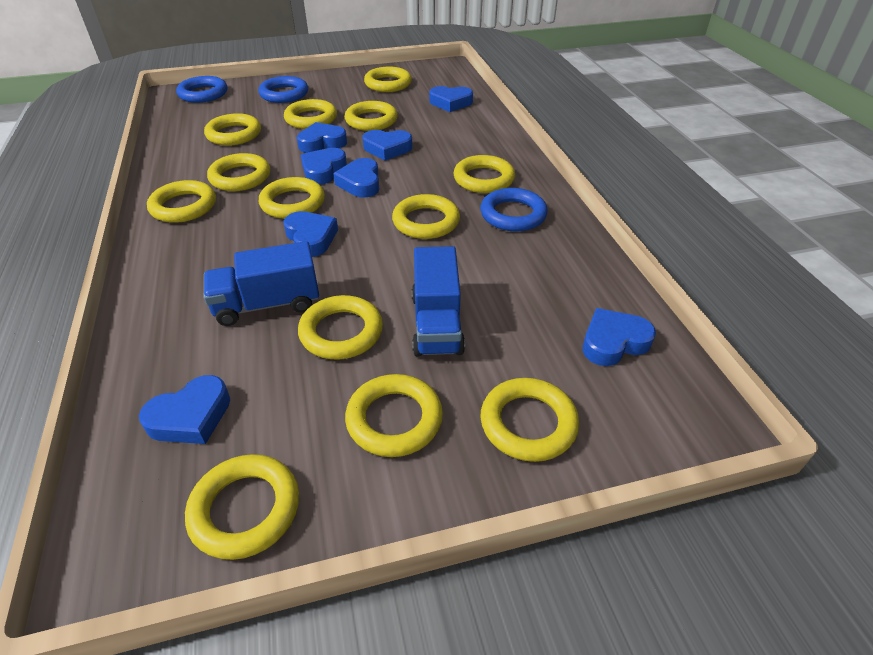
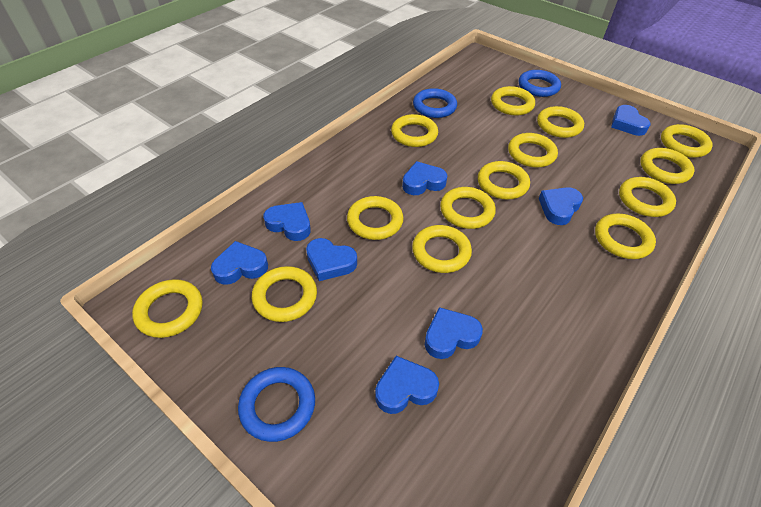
blue truck: 2 -> 0
yellow ring: 13 -> 14

